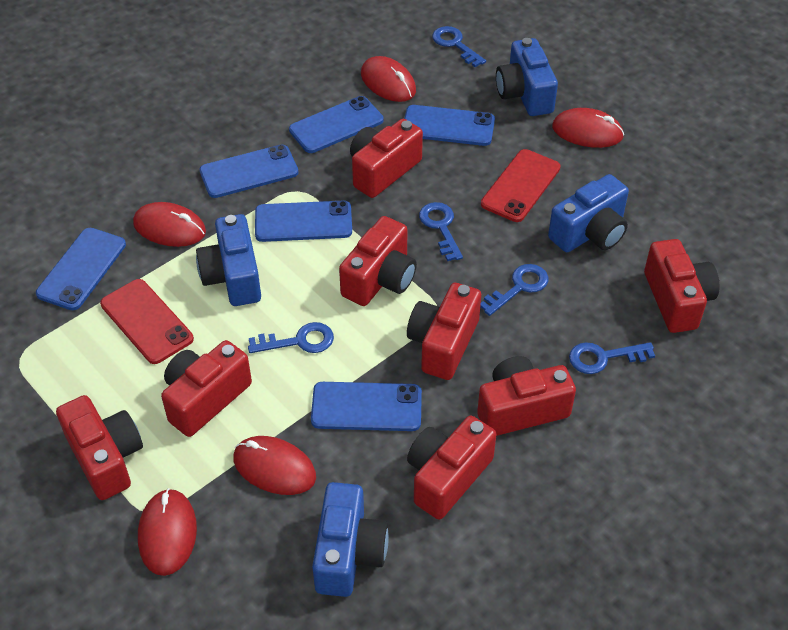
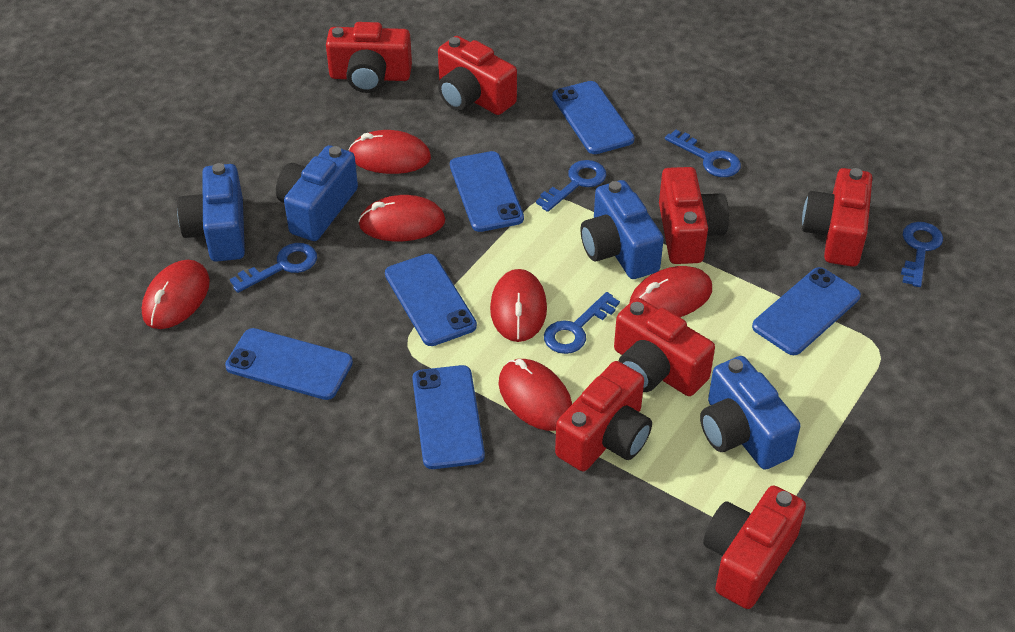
red camera: 8 -> 7
red mouse: 5 -> 6
red phone: 2 -> 0

